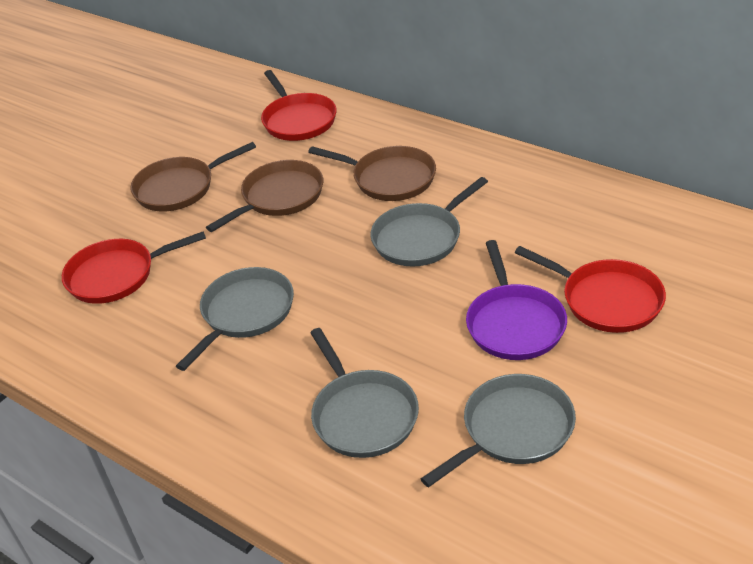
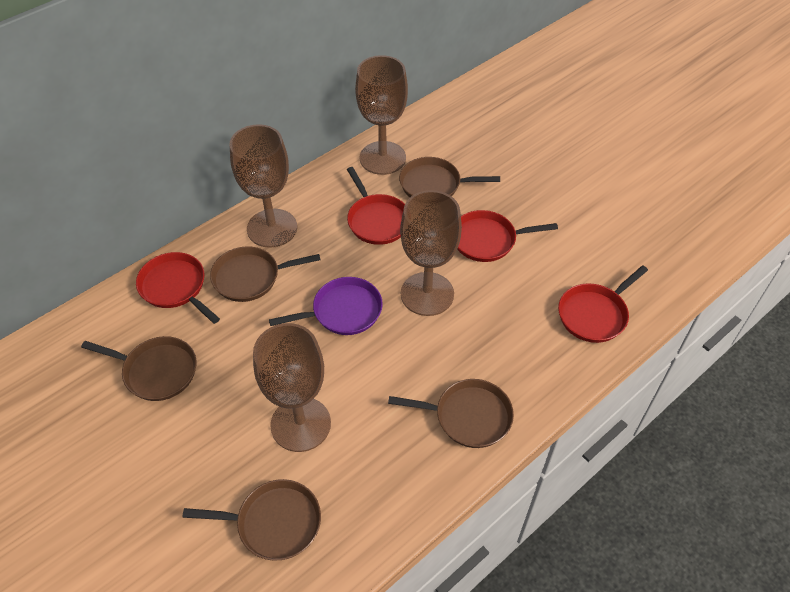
brown goblet: 0 -> 4
brown pan: 3 -> 5
grey pan: 4 -> 0
red pan: 3 -> 4

